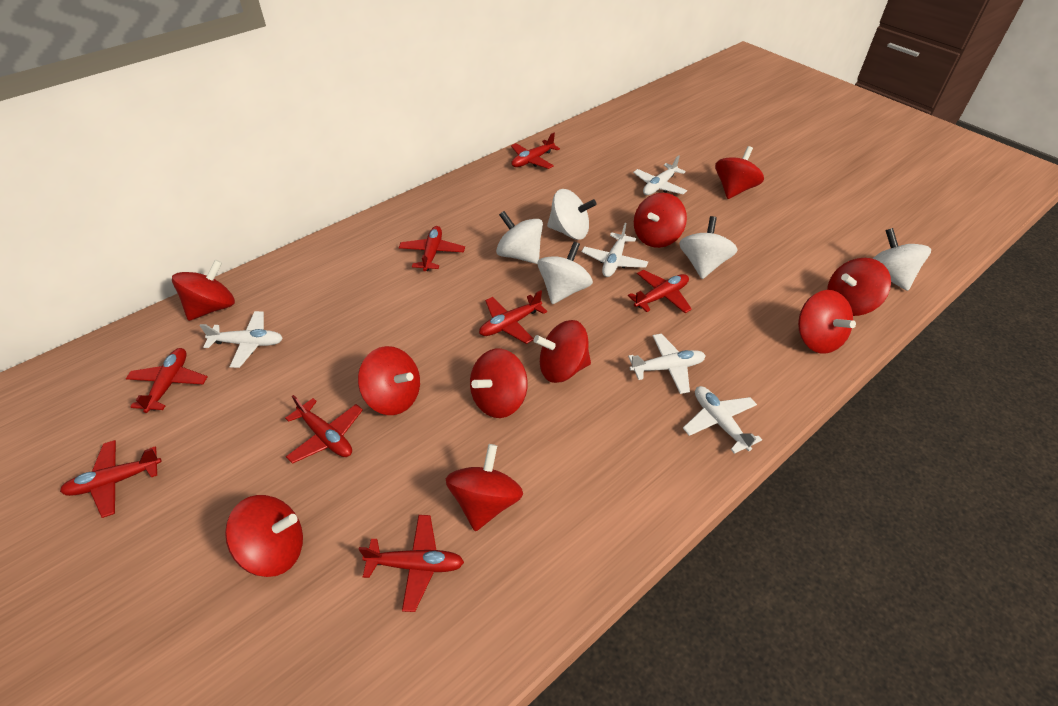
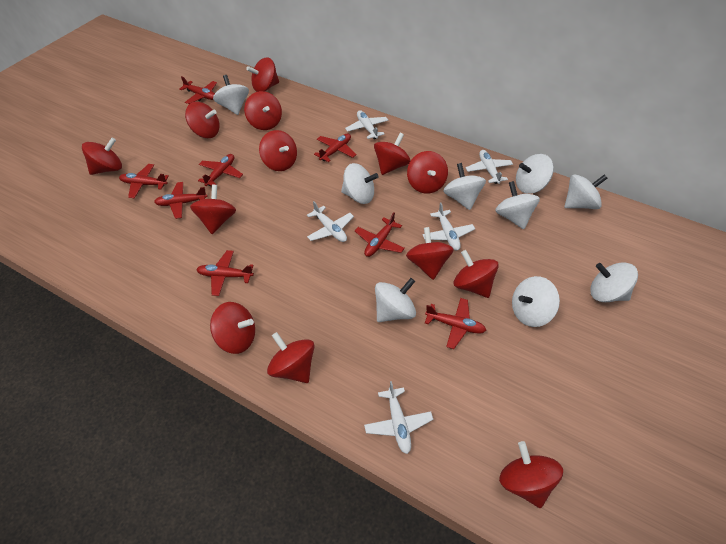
red spinning top: 10 -> 13
white spinning top: 5 -> 9

